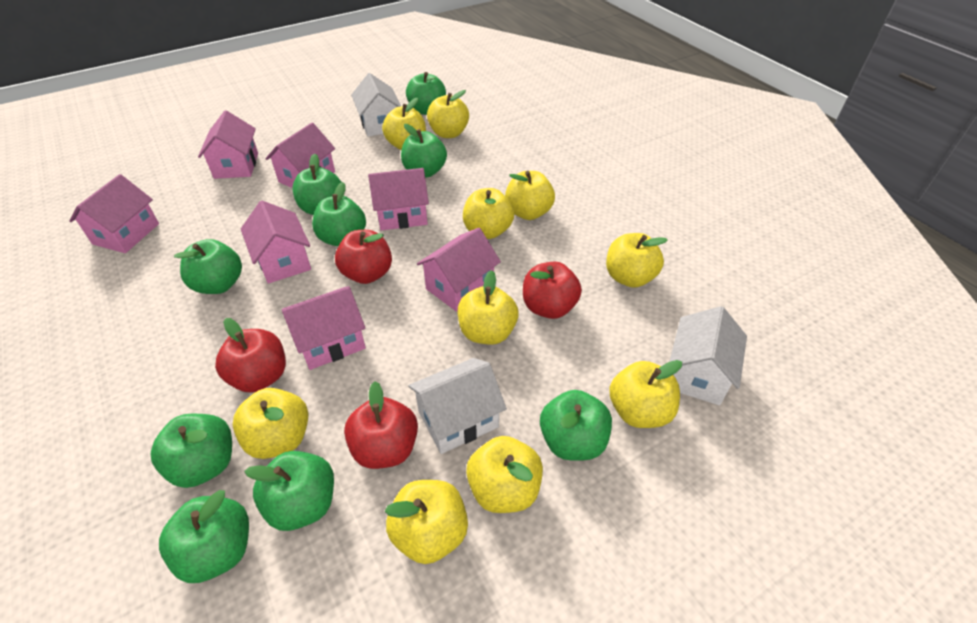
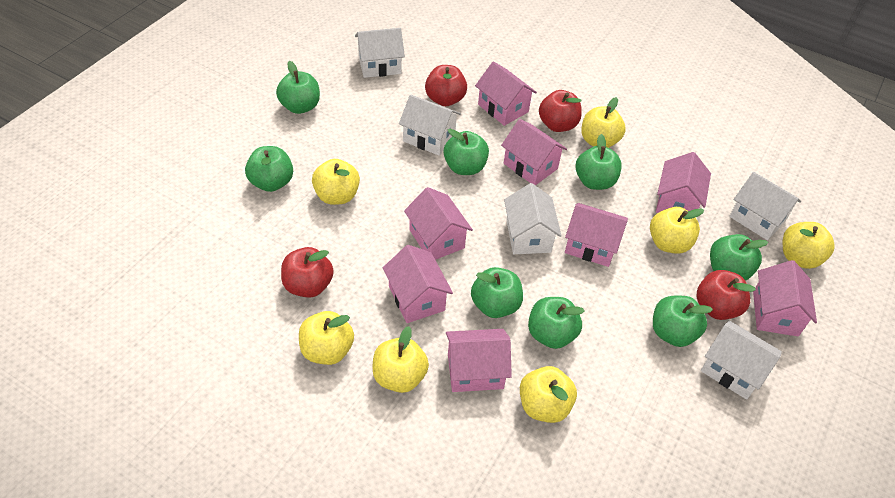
green apple: 9 -> 8
pink house: 7 -> 8
white house: 3 -> 5
yellow apple: 10 -> 7

